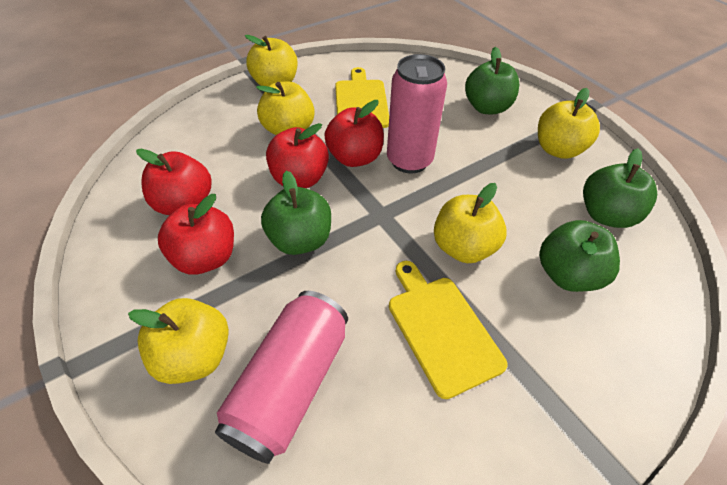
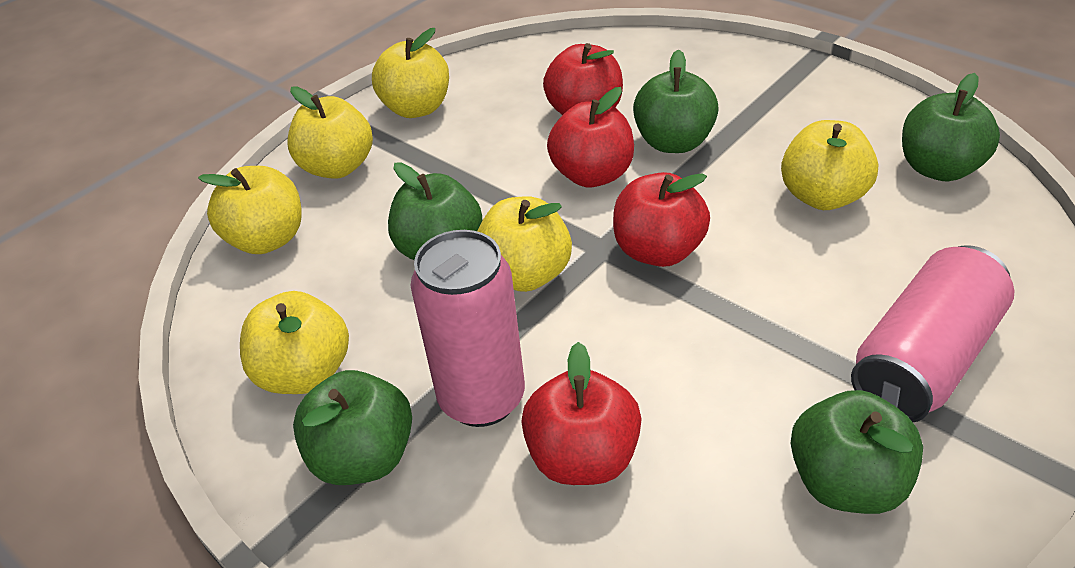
green apple: 4 -> 5
yellow apple: 5 -> 6
yellow cutting board: 2 -> 0

